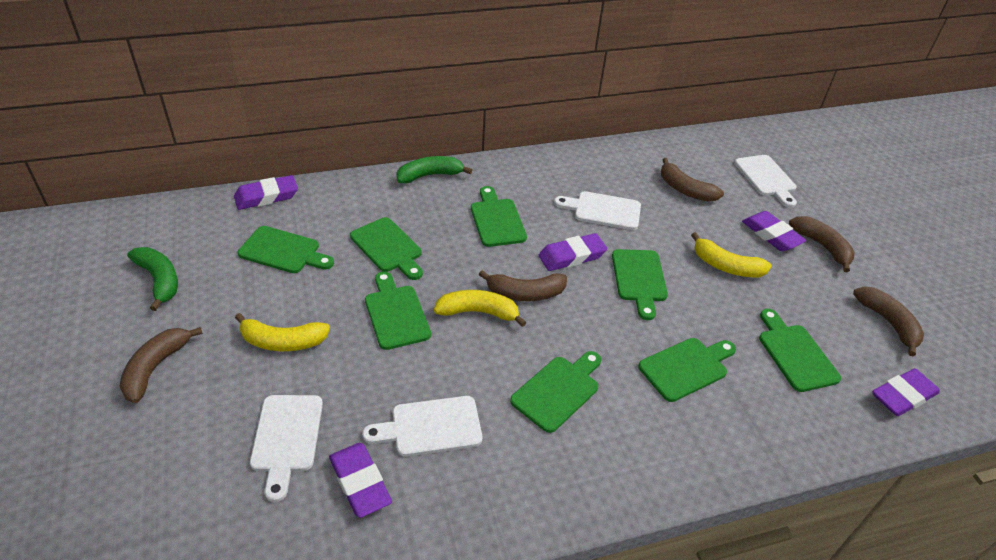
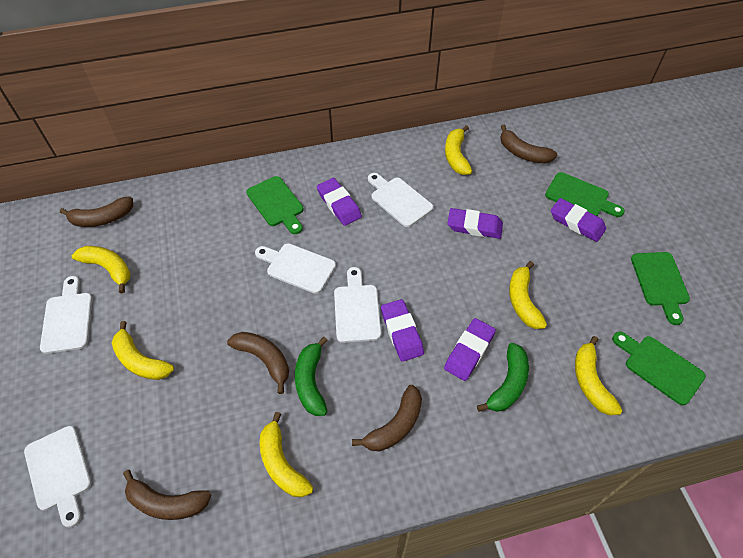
green cutting board: 8 -> 4
white cutting board: 4 -> 5
yellow banana: 3 -> 6

